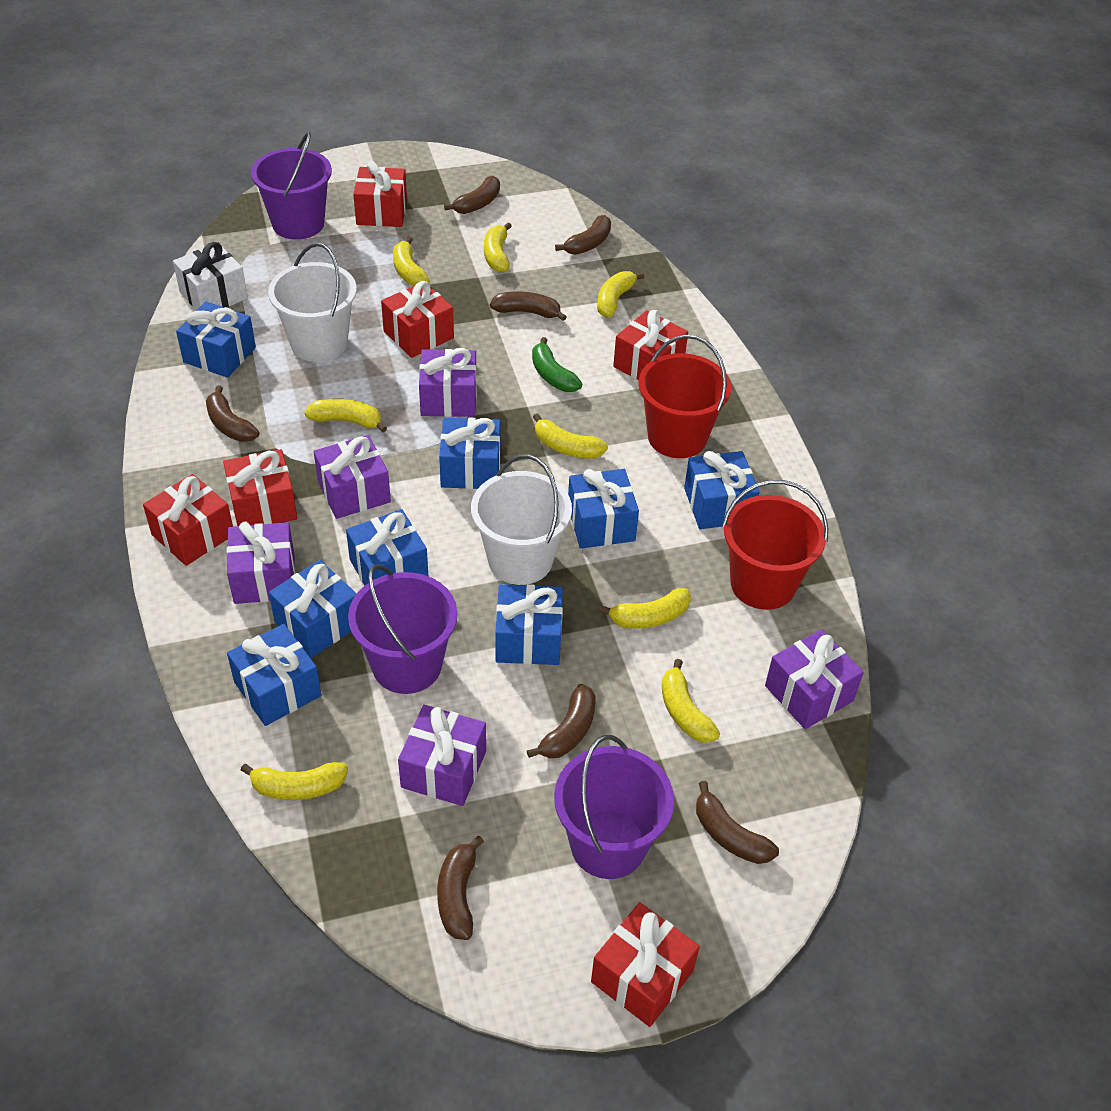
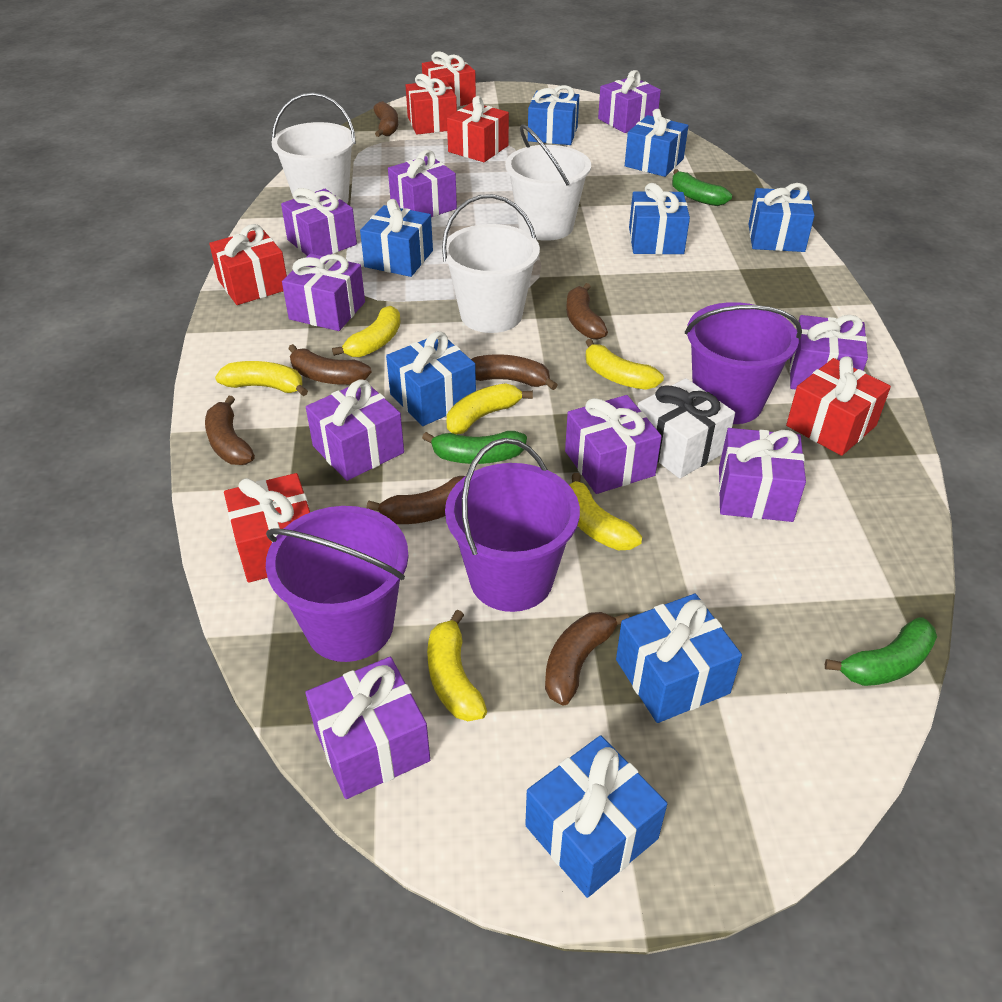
green banana: 1 -> 3
purple gift: 5 -> 9
red bucket: 2 -> 0
white bucket: 2 -> 3
yellow banana: 8 -> 6

